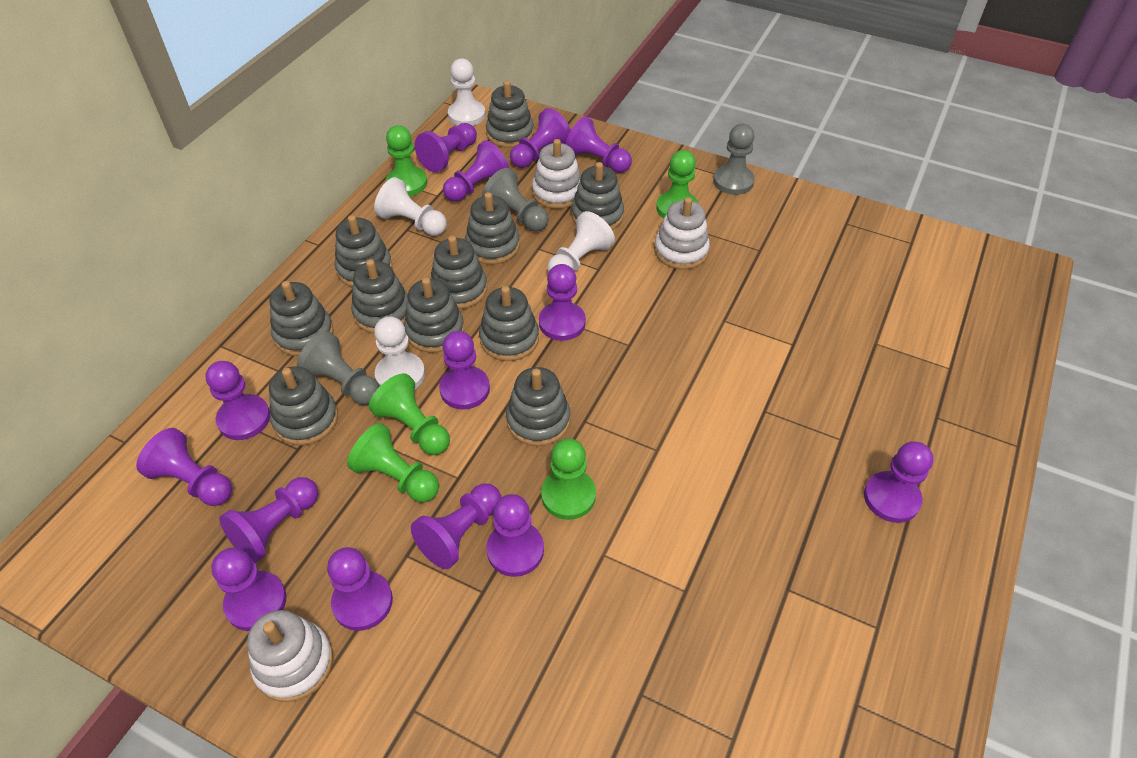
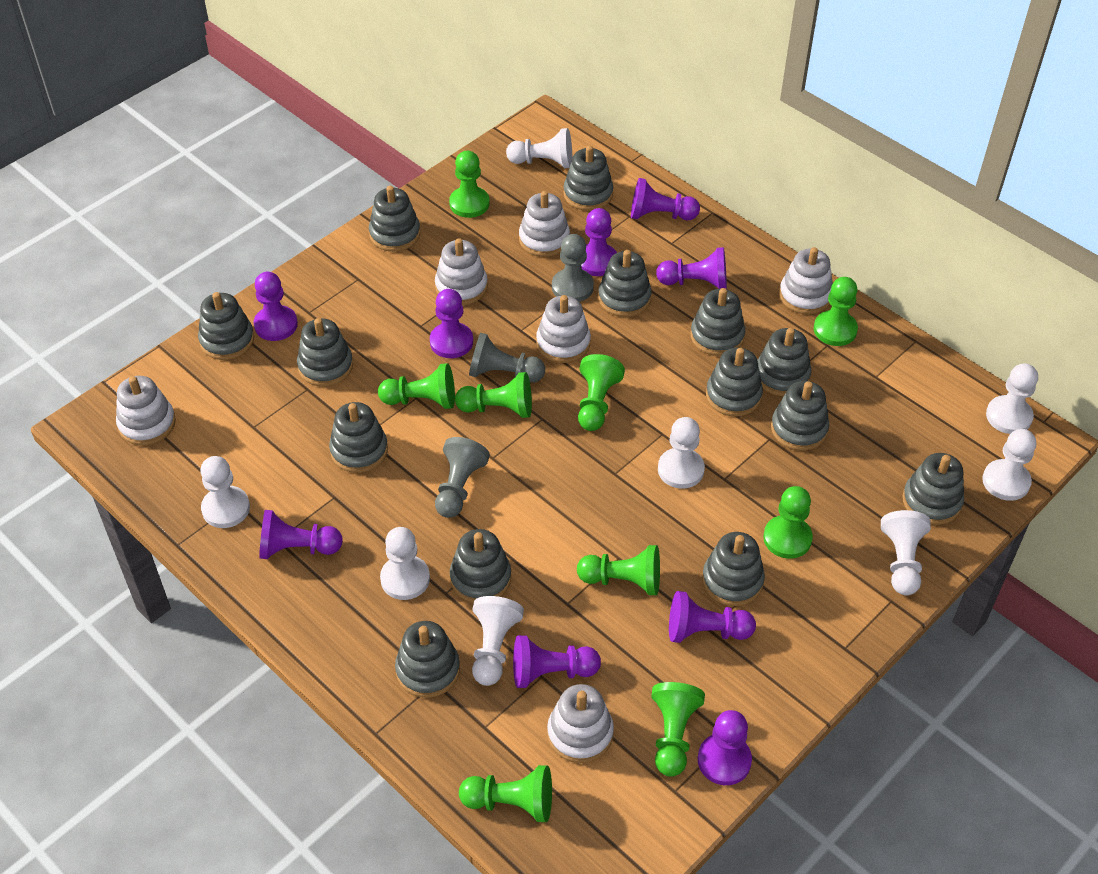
green pawn: 5 -> 9
grey stacking toy: 11 -> 14
purple pawn: 14 -> 9
white pawn: 4 -> 8
white stacking toy: 3 -> 6

